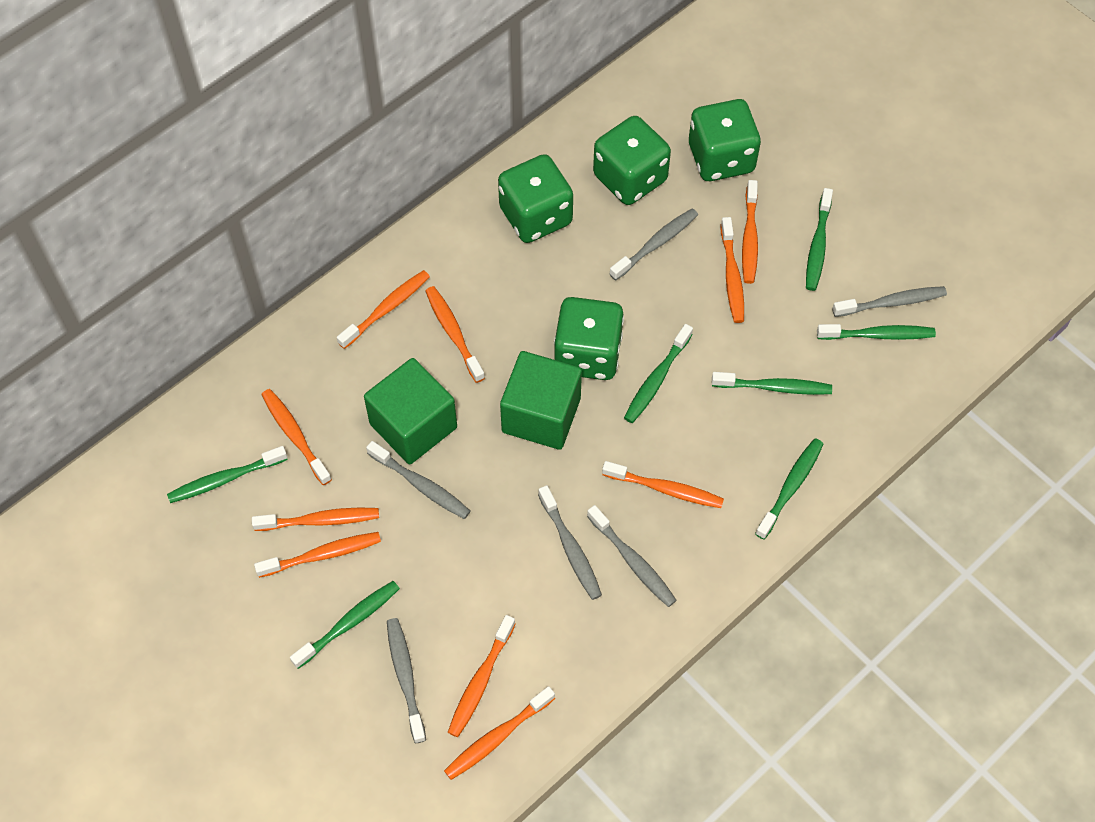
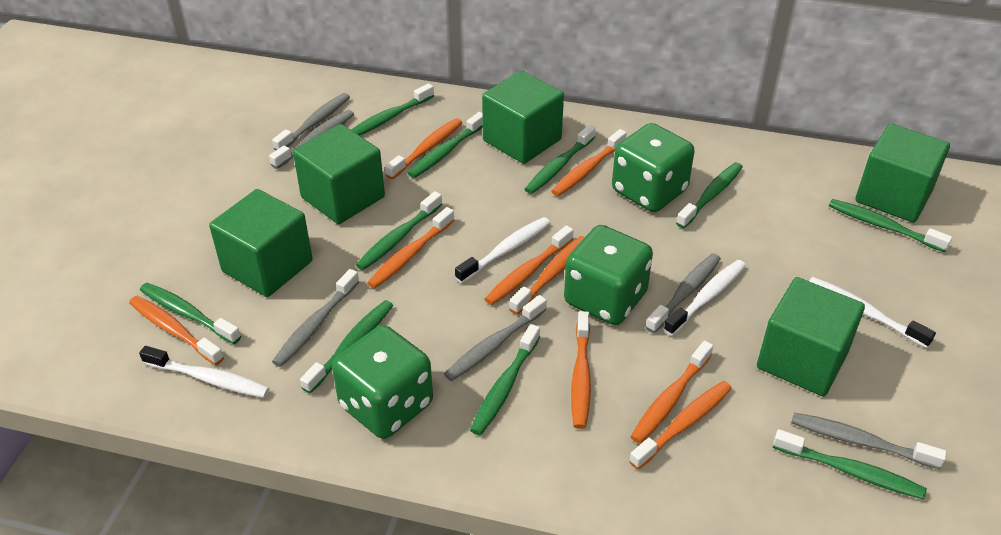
green cube: 2 -> 5
green dice: 4 -> 3
green toothbrush: 7 -> 10
orange toothbrush: 10 -> 9
white toothbrush: 0 -> 4

